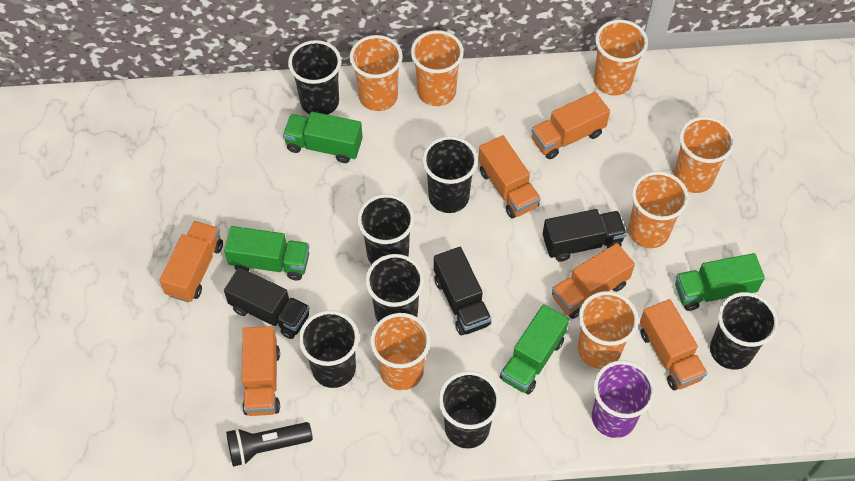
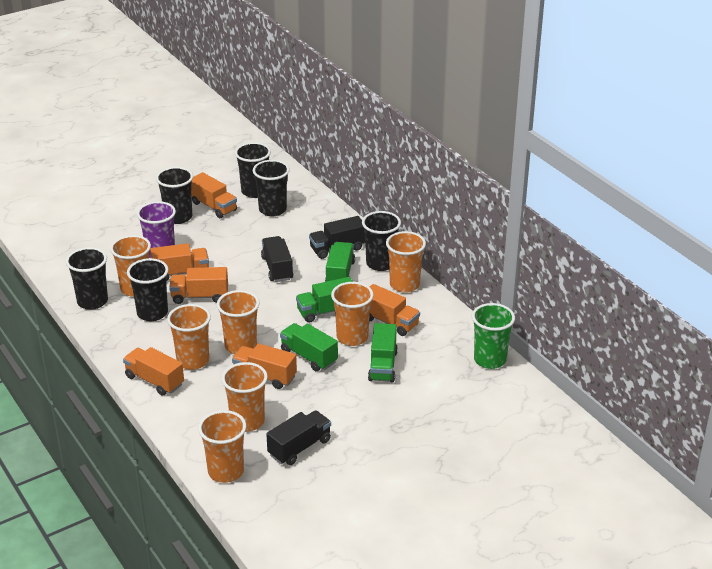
black cup: 7 -> 6
black flashlight: 1 -> 0
green cup: 0 -> 1

